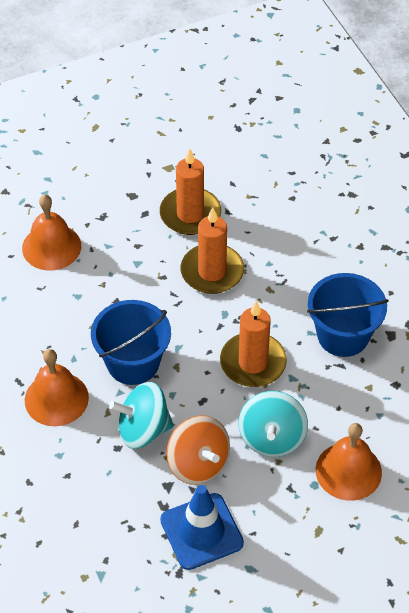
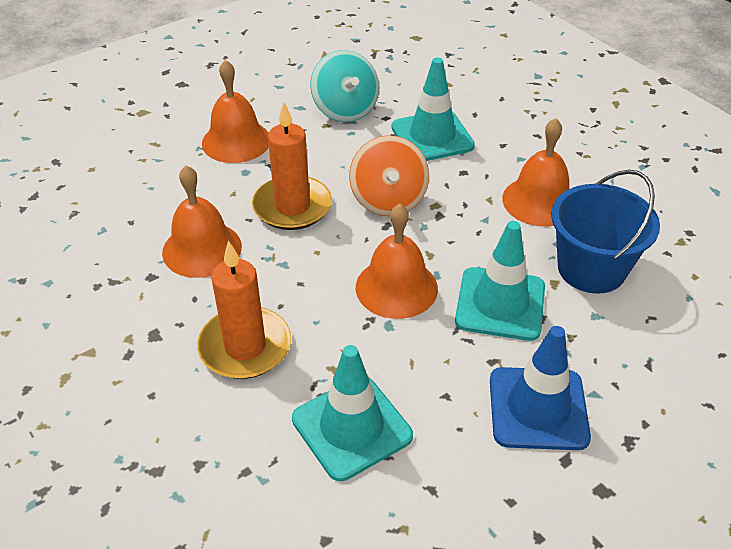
blue bucket: 2 -> 1
orange bell: 3 -> 4
orange candle: 3 -> 2
turquoise spinning top: 2 -> 1
turquoise traffic cone: 0 -> 3

